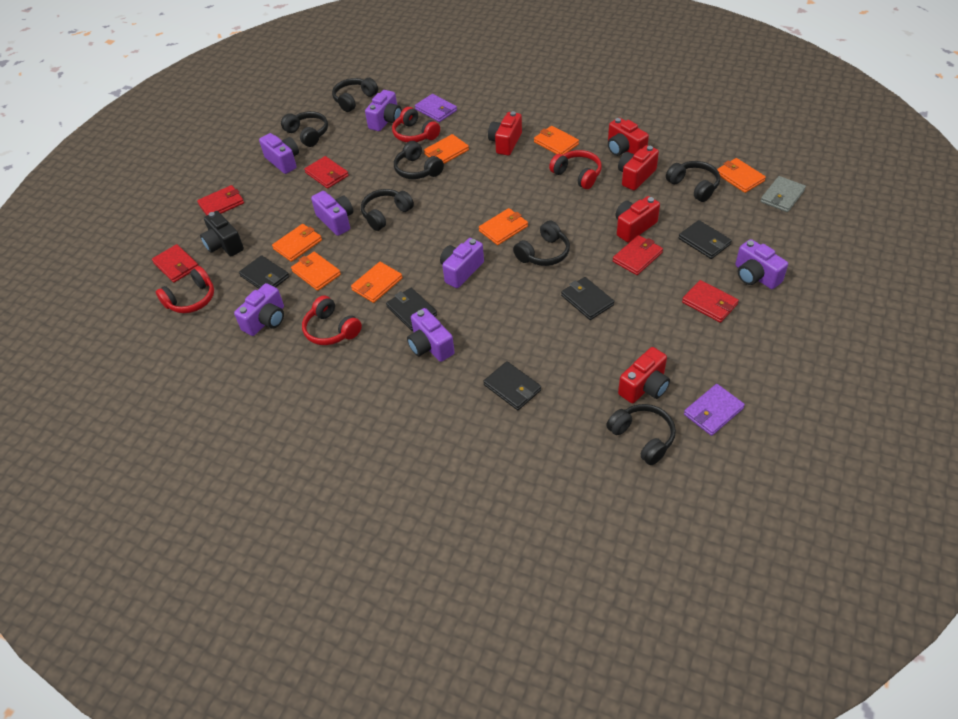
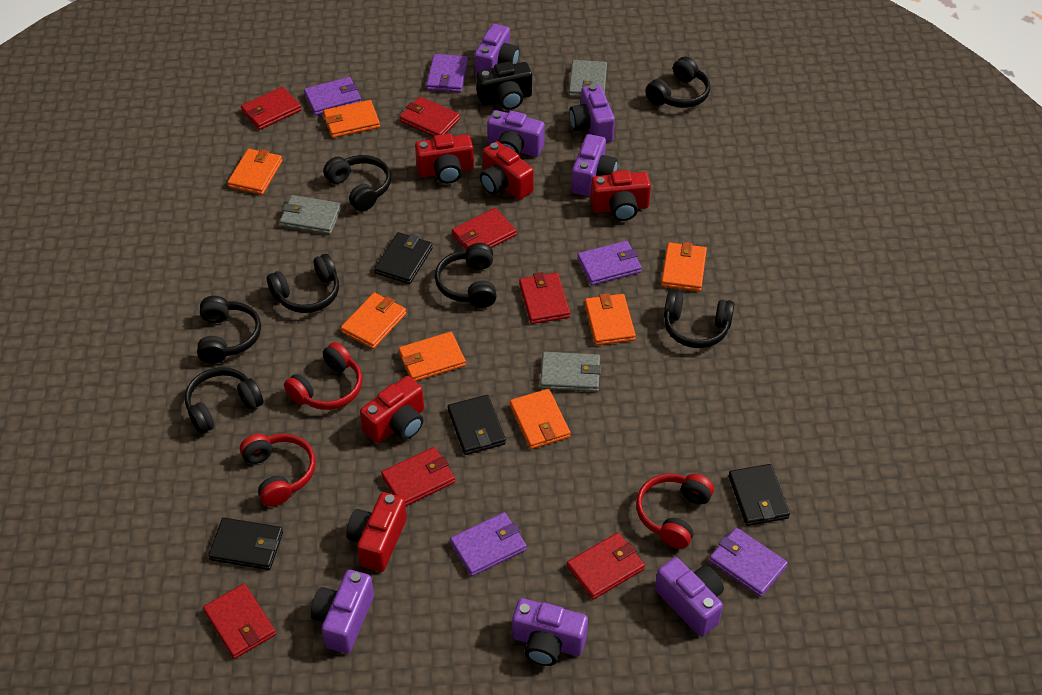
black wallet: 5 -> 4
grey wallet: 1 -> 3
purple wallet: 2 -> 5
red headphones: 4 -> 3
red wallet: 5 -> 7

